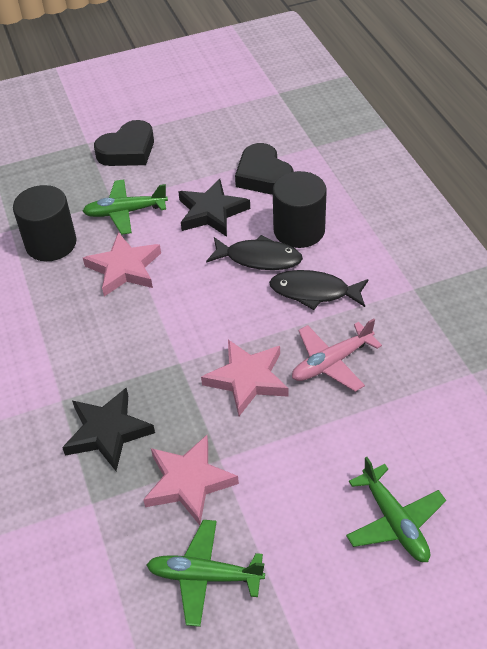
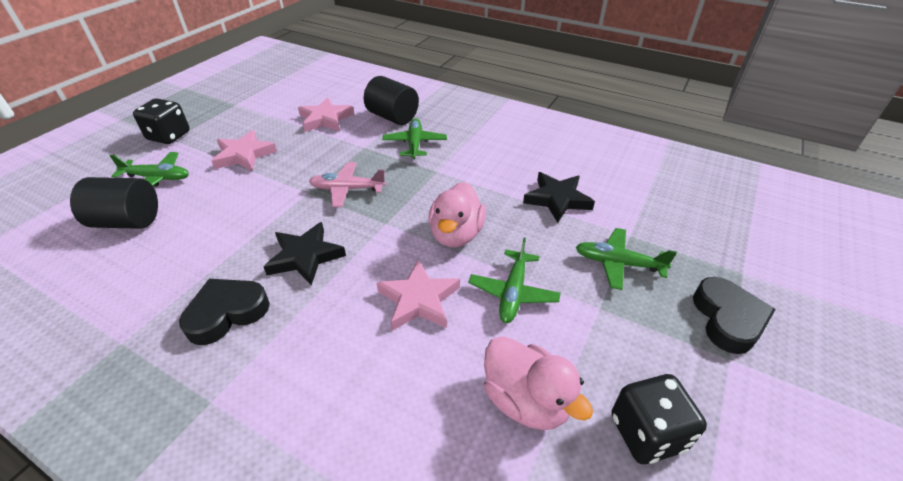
black dice: 0 -> 2
black fish: 2 -> 0
green plane: 3 -> 4
pink duck: 0 -> 2

